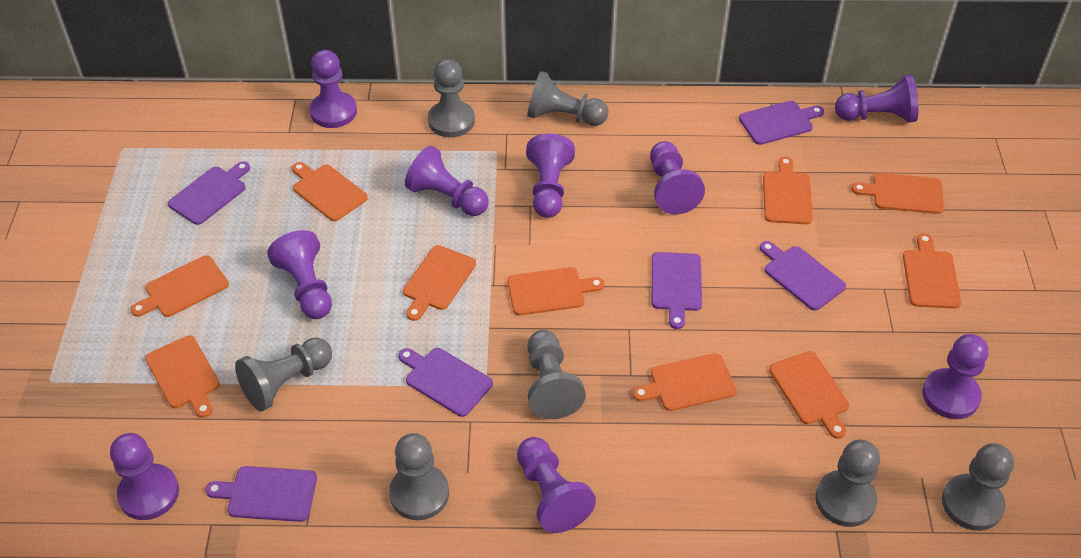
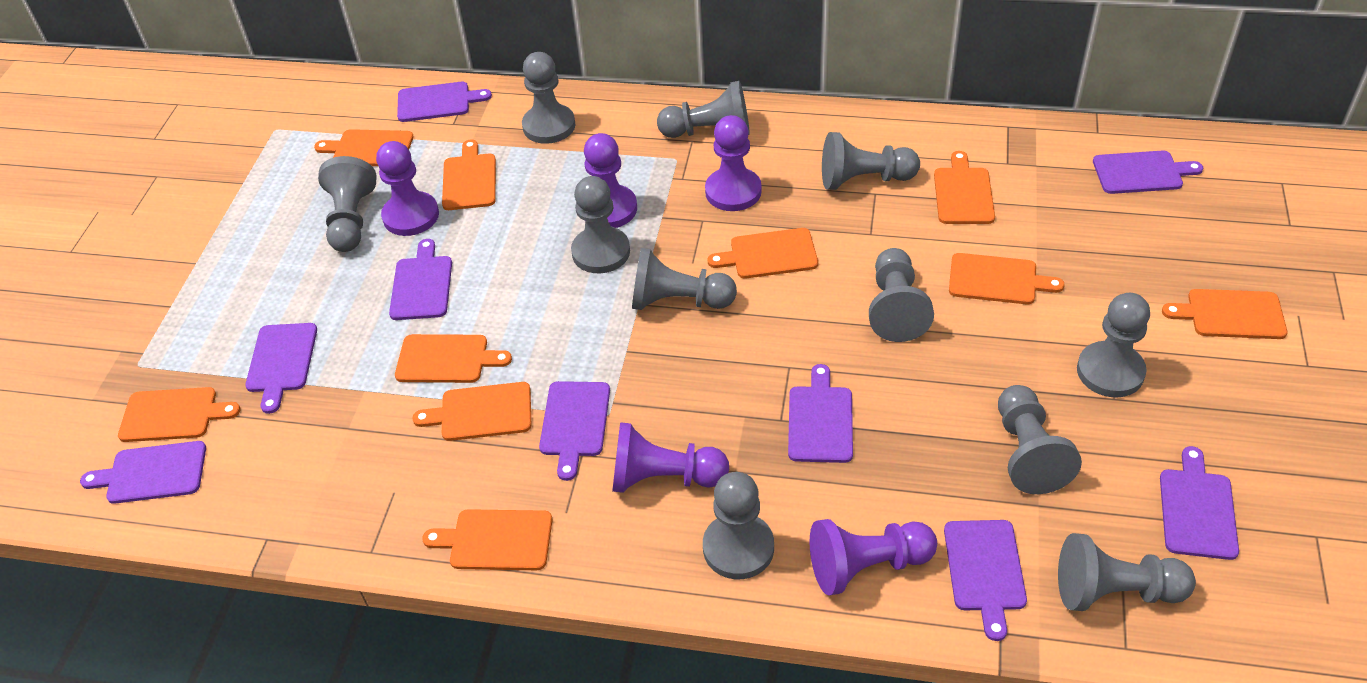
grey pawn: 7 -> 11
purple cutting board: 6 -> 9
purple pawn: 9 -> 5

